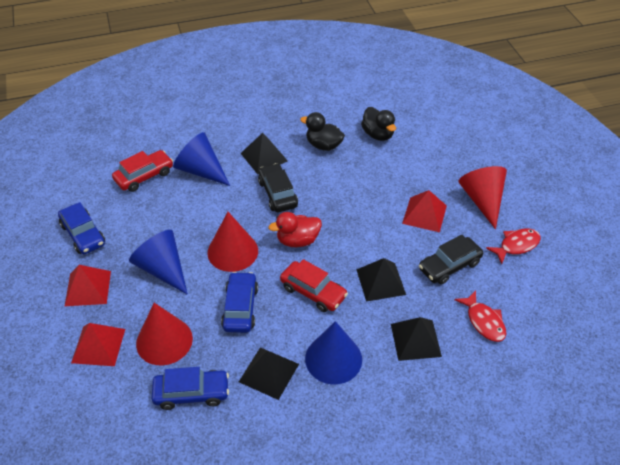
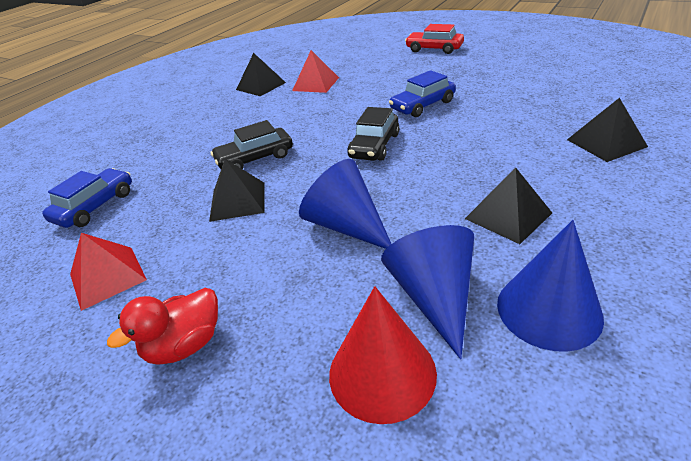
black duck: 2 -> 0
blue car: 3 -> 2
red car: 2 -> 1
red cone: 3 -> 1
red fish: 2 -> 0
red pyramid: 3 -> 2

